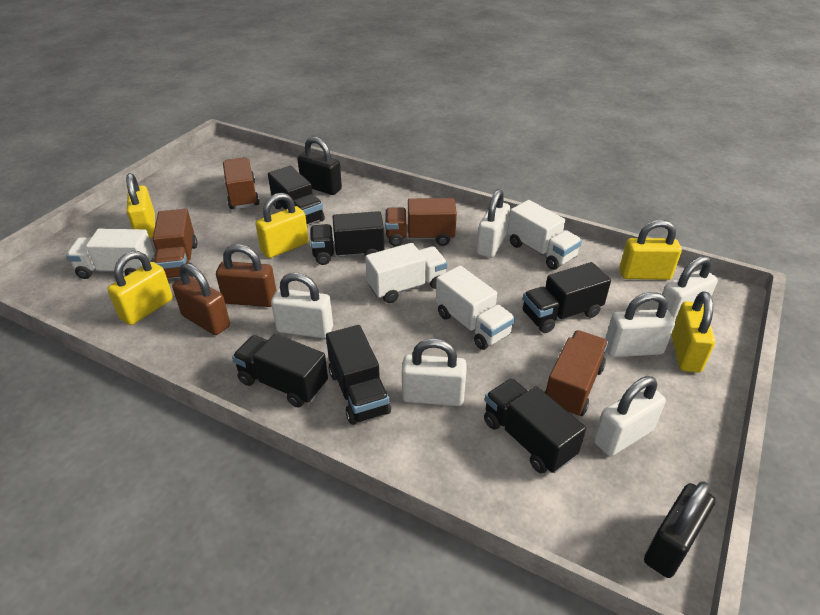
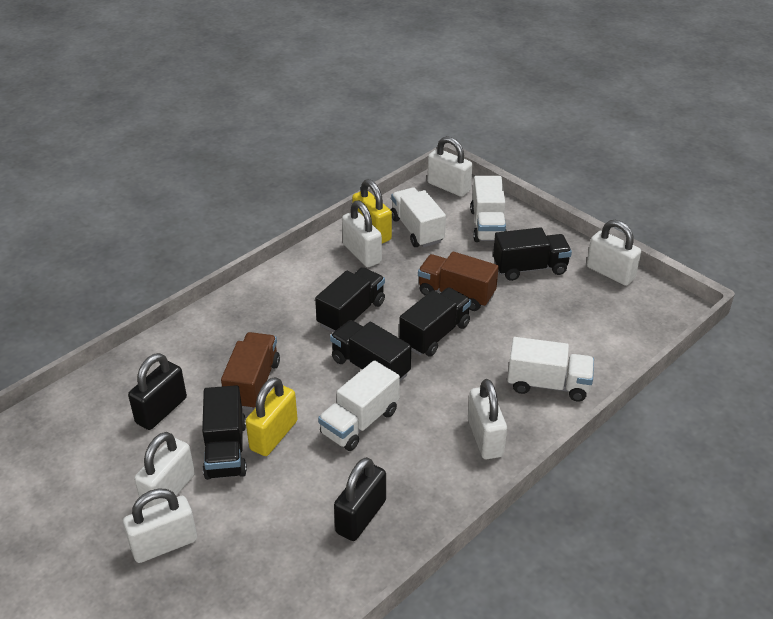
black truck: 6 -> 5
brown padlock: 2 -> 0
brown truck: 4 -> 2
yellow padlock: 5 -> 2

